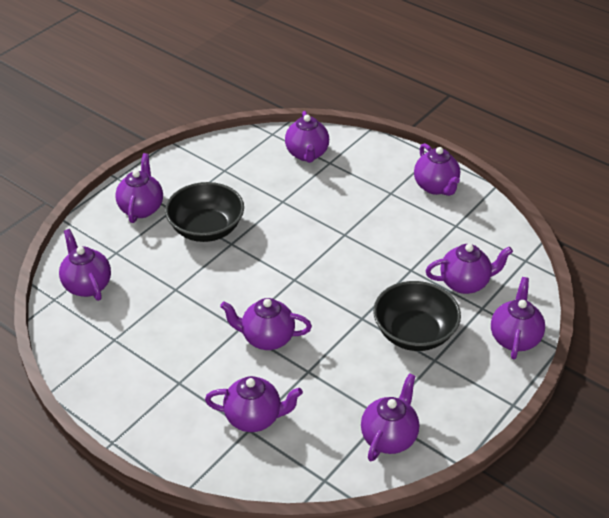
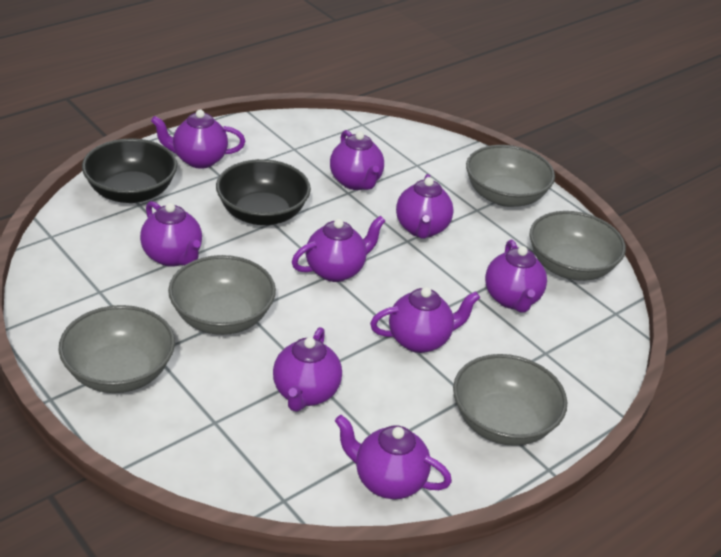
grey bowl: 0 -> 5

